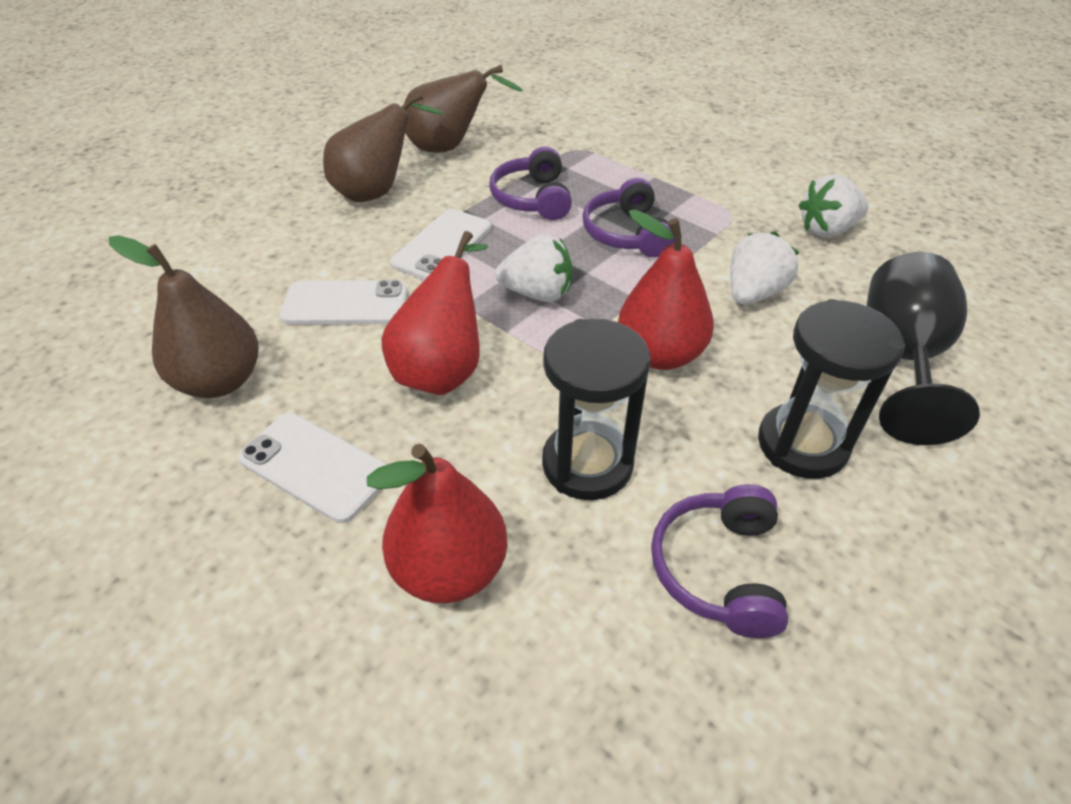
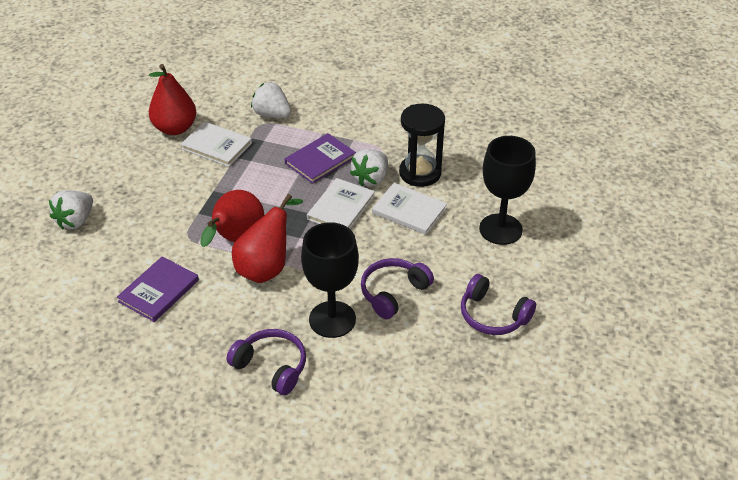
black goblet: 1 -> 2
black hourglass: 2 -> 1
brown pear: 3 -> 0
purple book: 0 -> 2
white book: 0 -> 3
white phone: 3 -> 0

